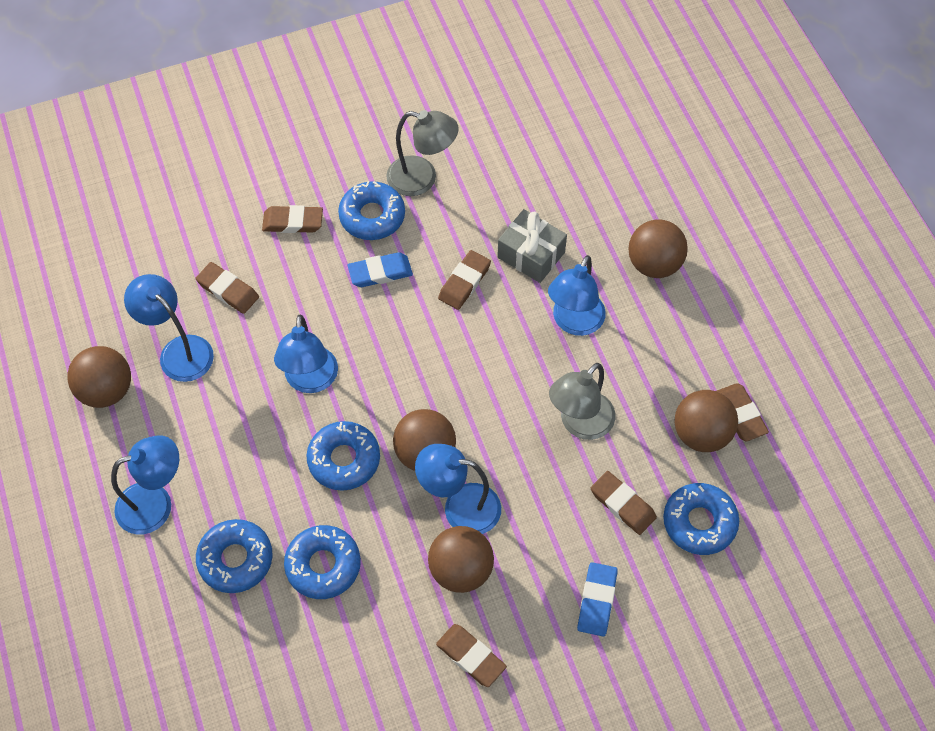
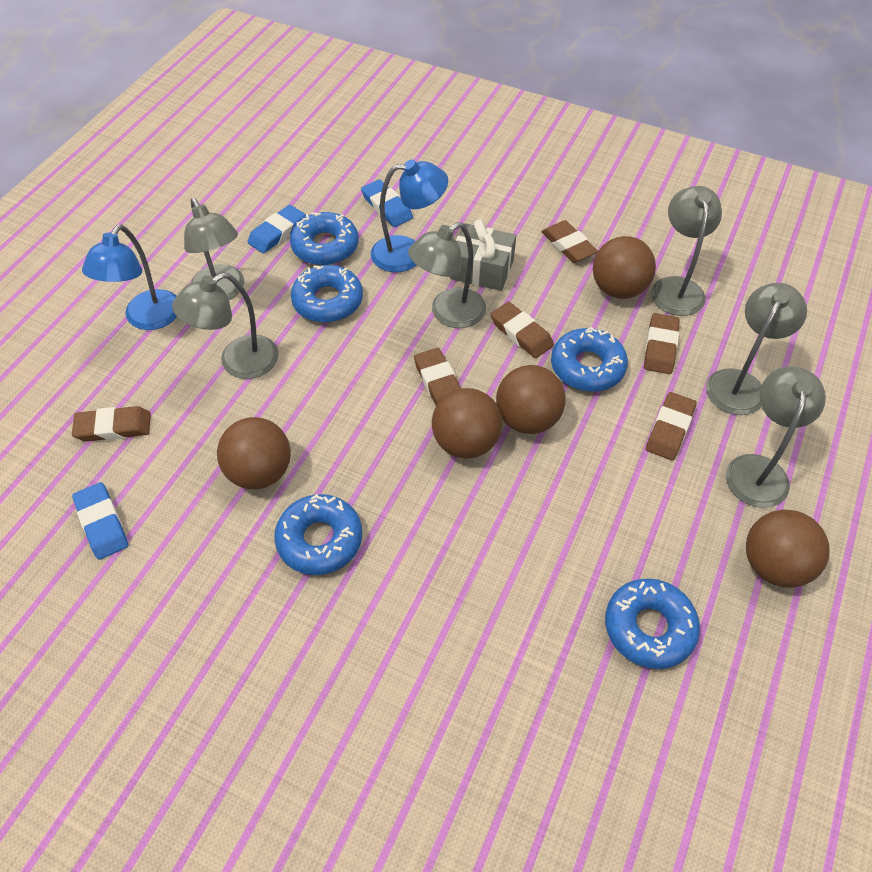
blue eraser: 2 -> 3
blue lamp: 5 -> 2
grey lamp: 2 -> 6

